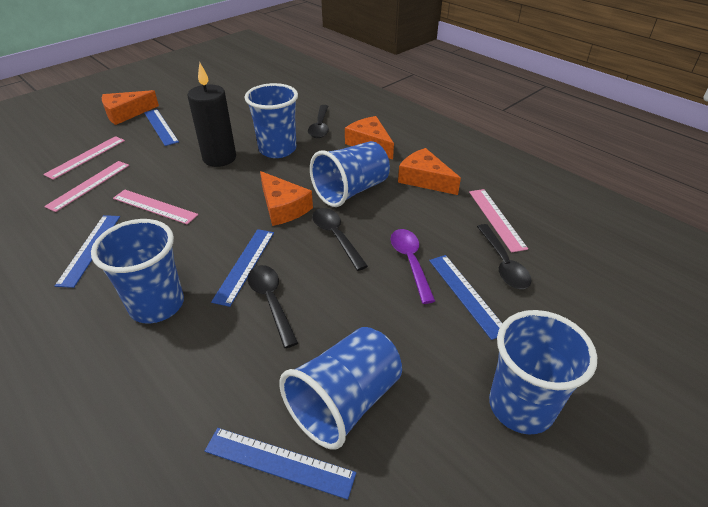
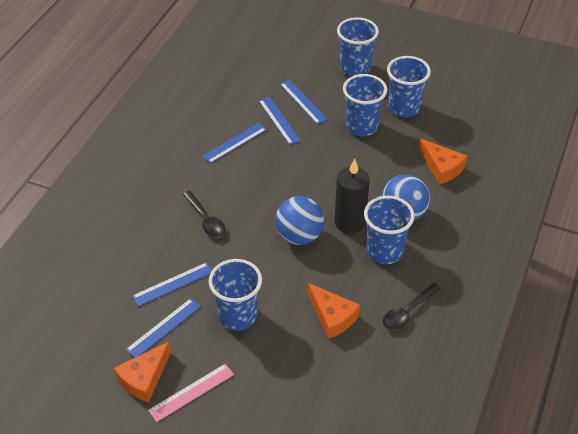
black spoon: 4 -> 2
blue ball: 0 -> 2
orange cheese: 4 -> 3
pink ruler: 4 -> 1
purple spoon: 1 -> 0

